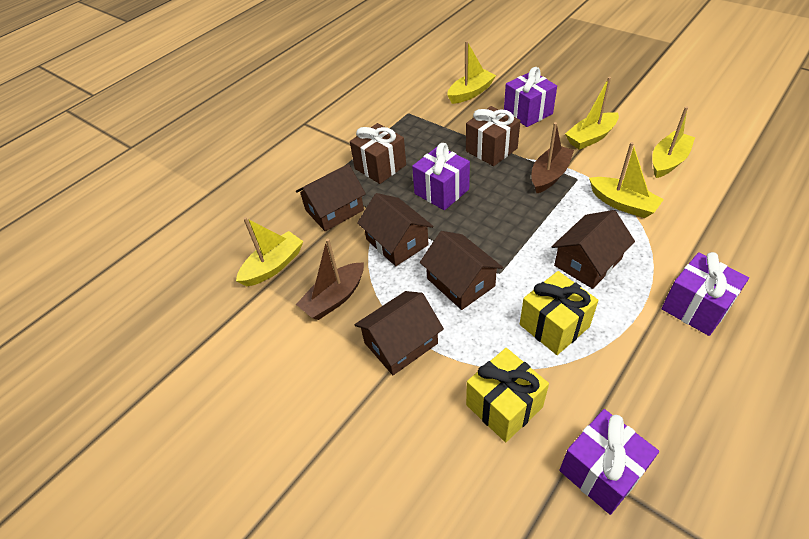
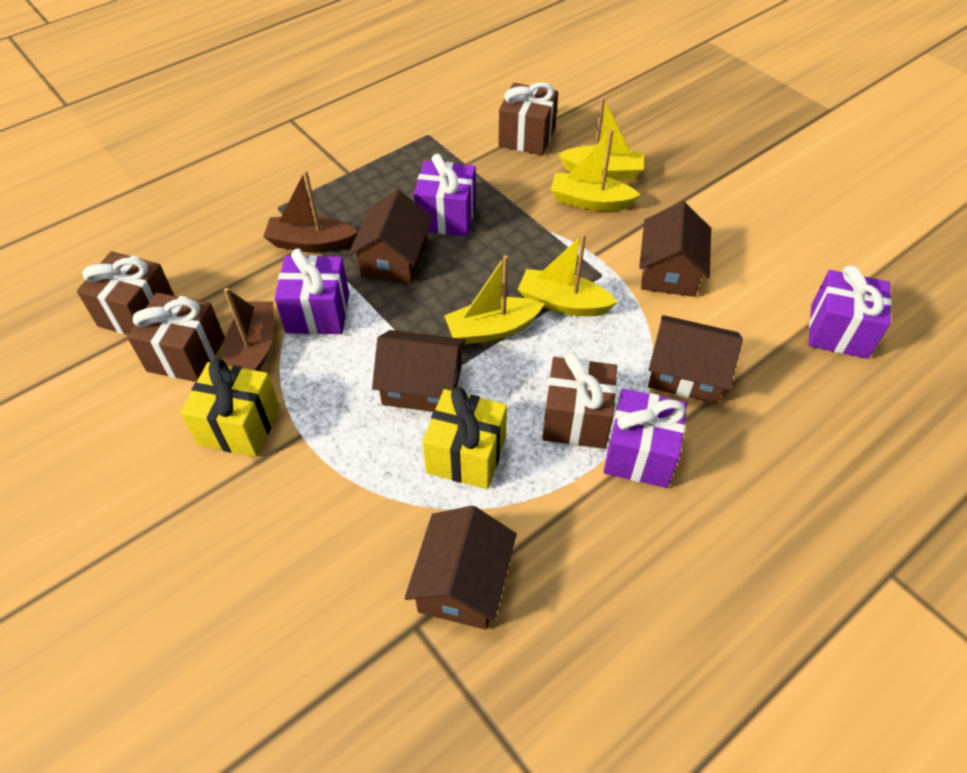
brown gift: 2 -> 4
yellow boat: 5 -> 4

